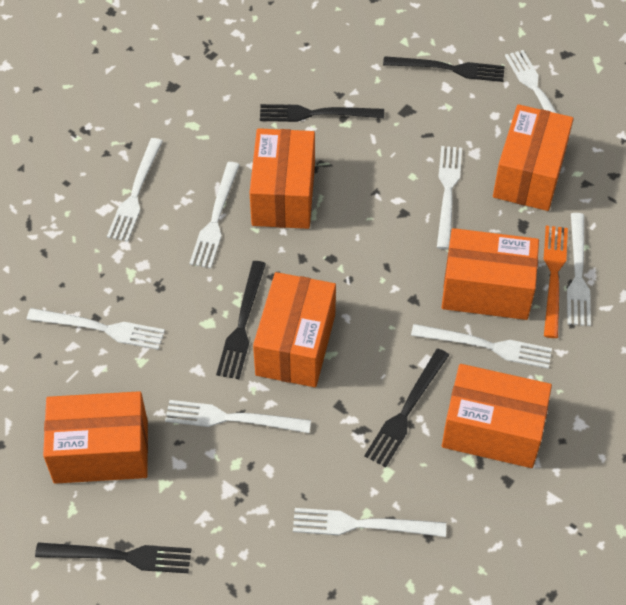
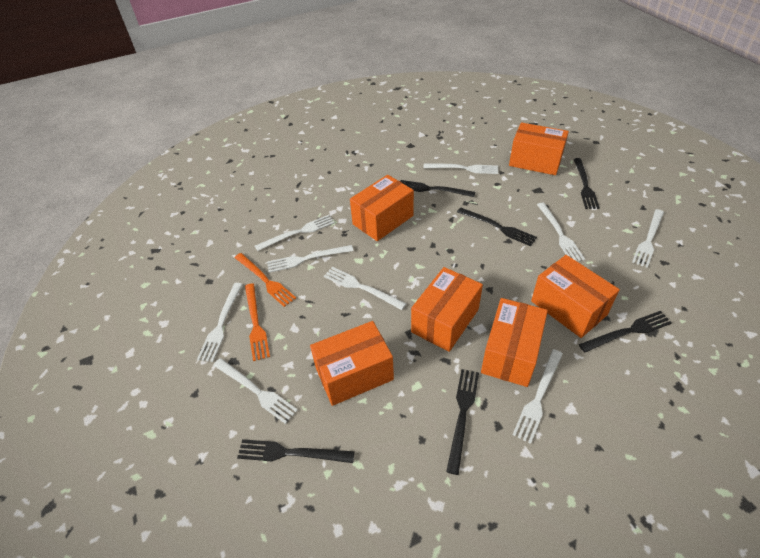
black fork: 5 -> 6
orange fork: 1 -> 2

